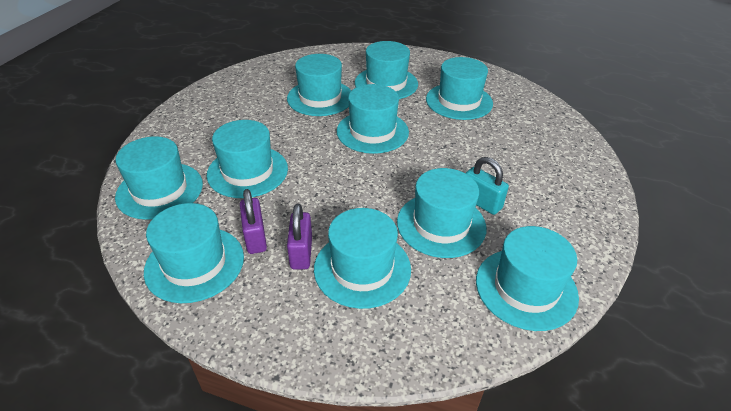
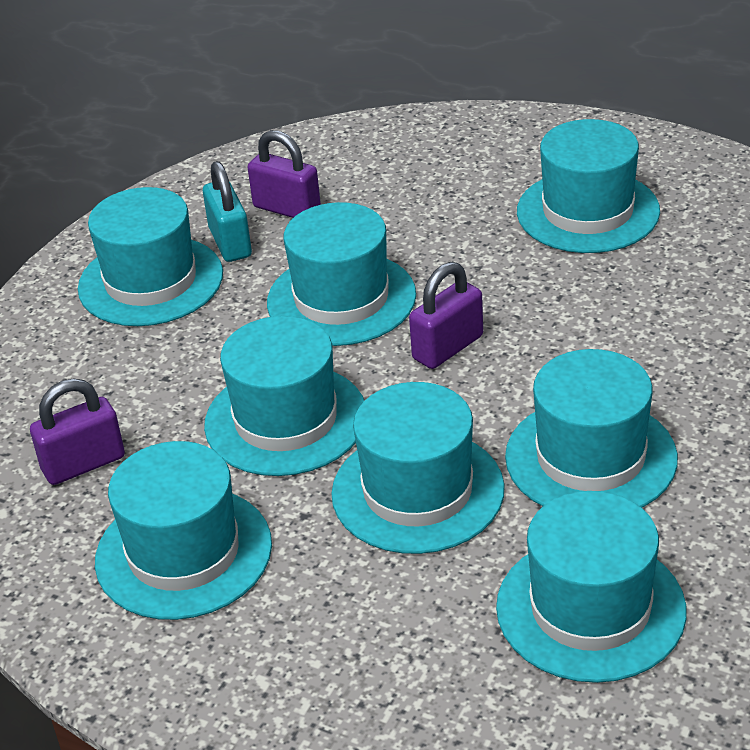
purple padlock: 2 -> 3
turquoise hat: 10 -> 8

